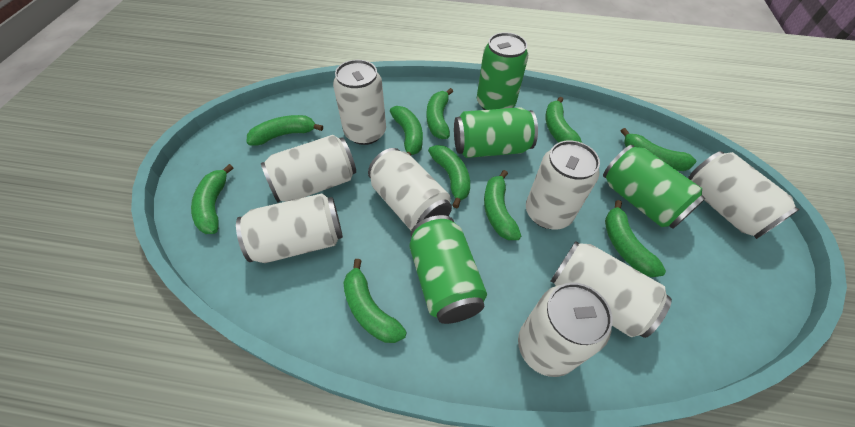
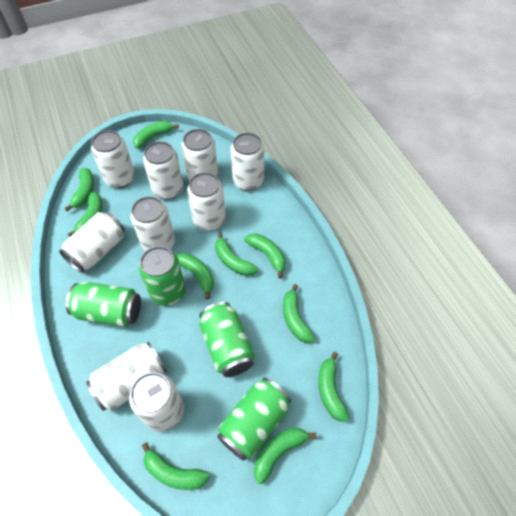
white can: 8 -> 9

